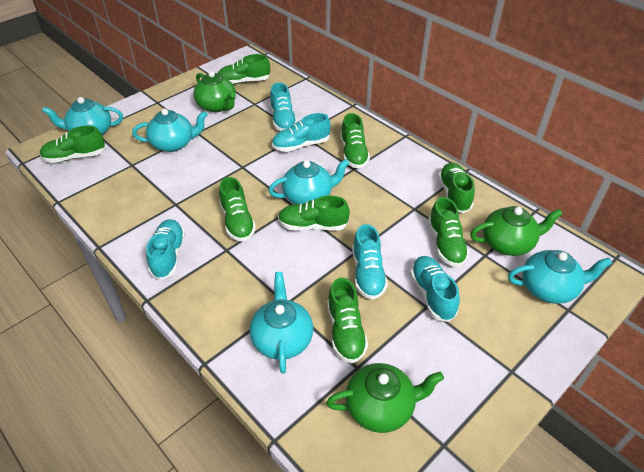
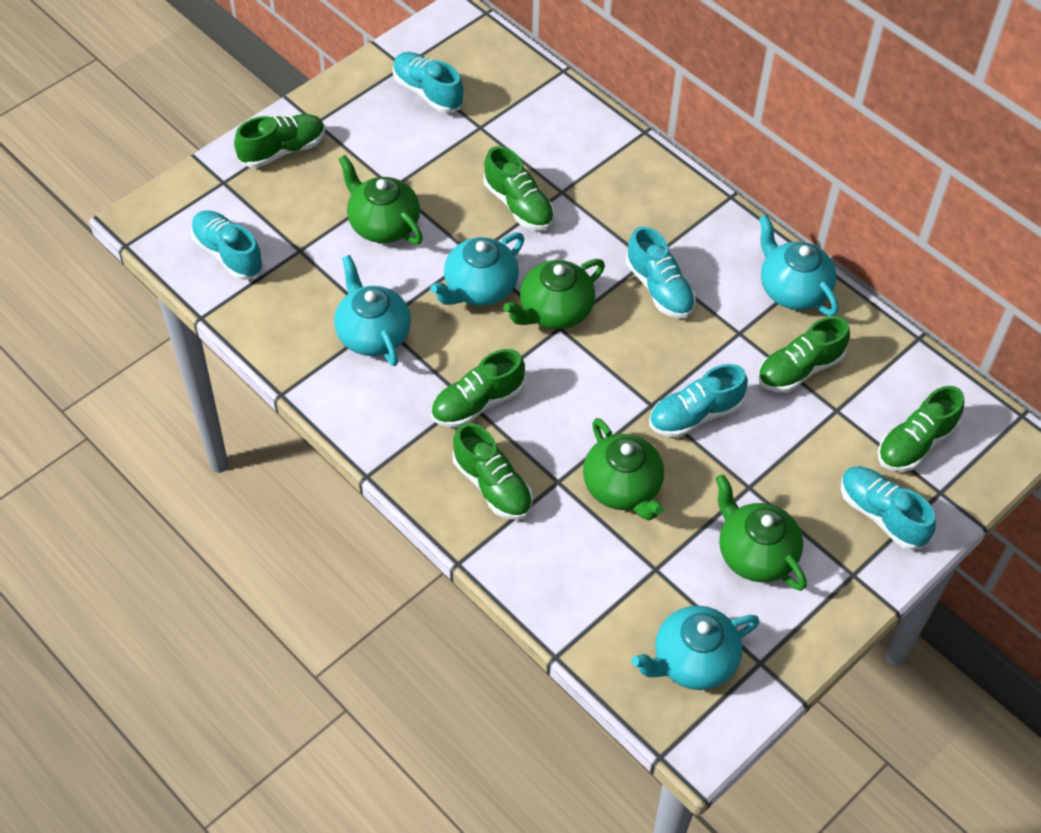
green shoe: 8 -> 6
green teapot: 3 -> 4
turquoise teapot: 5 -> 4

